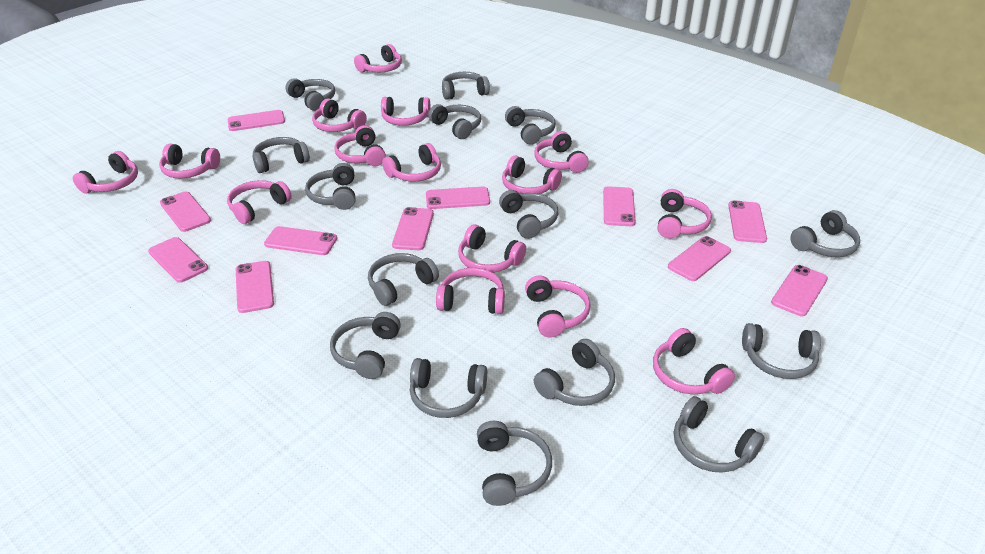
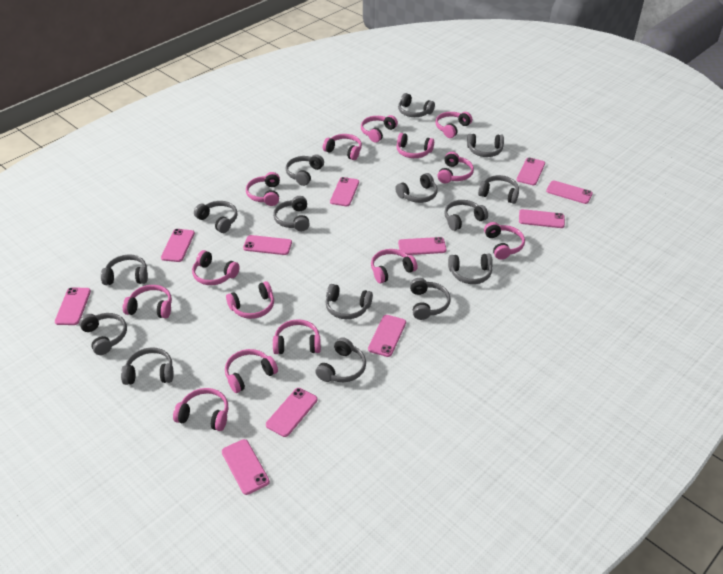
pink headphones: 15 -> 14

